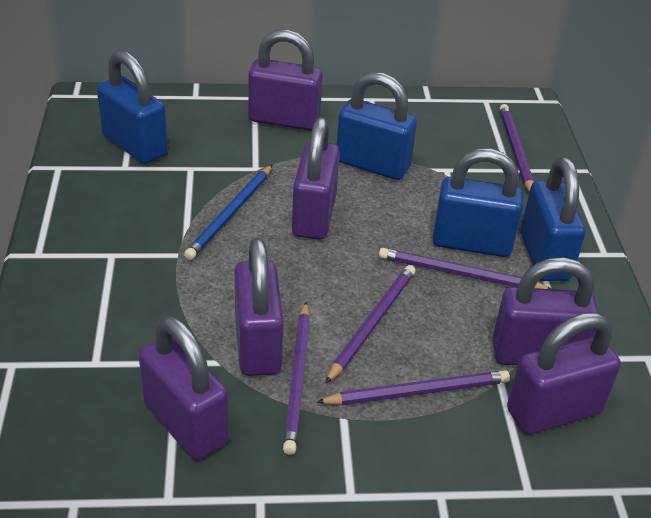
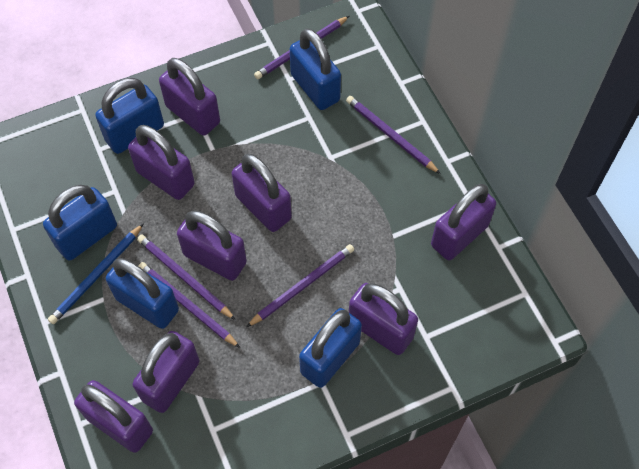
blue padlock: 4 -> 5
purple padlock: 6 -> 8

